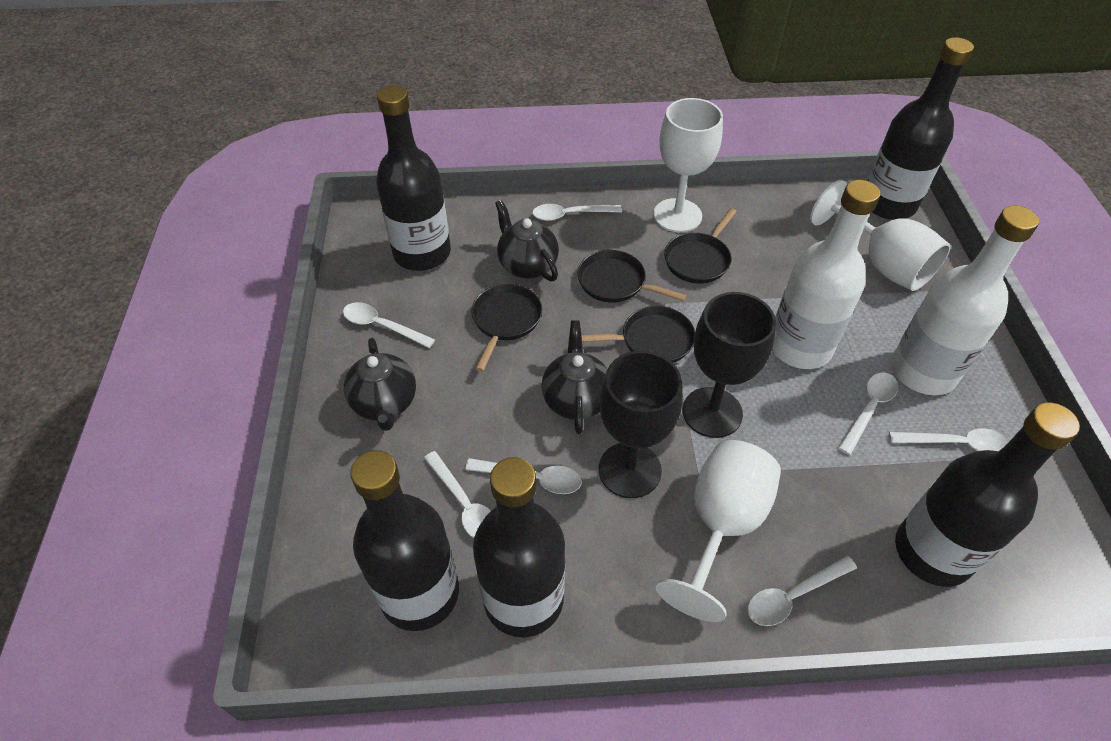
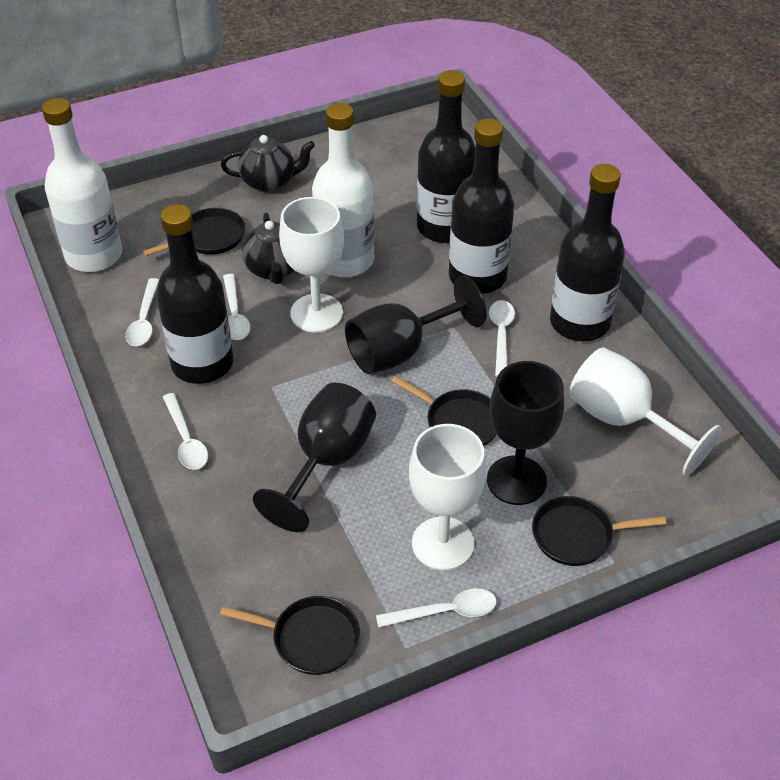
black bottle: 5 -> 4
black goblet: 2 -> 3
black teapot: 3 -> 2
white spoon: 7 -> 5

